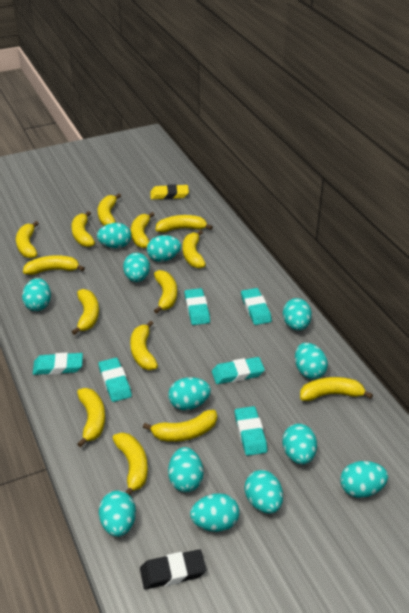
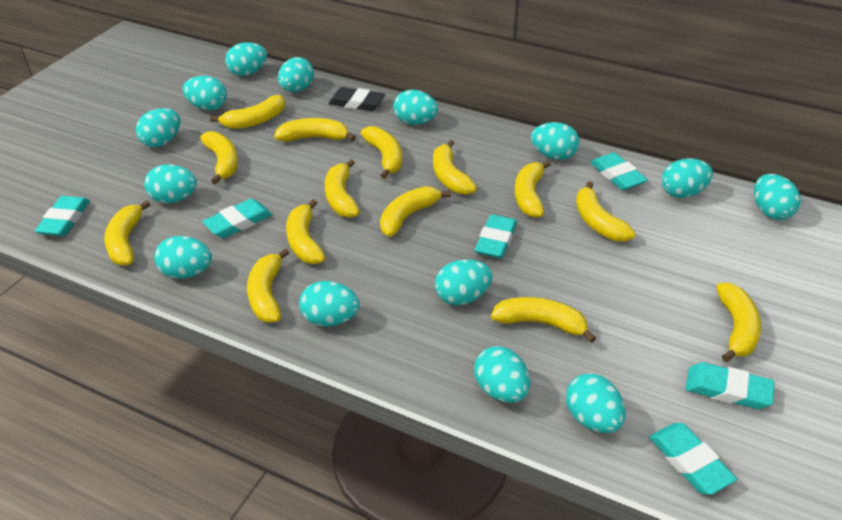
turquoise egg: 13 -> 14
yellow eraser: 1 -> 0

